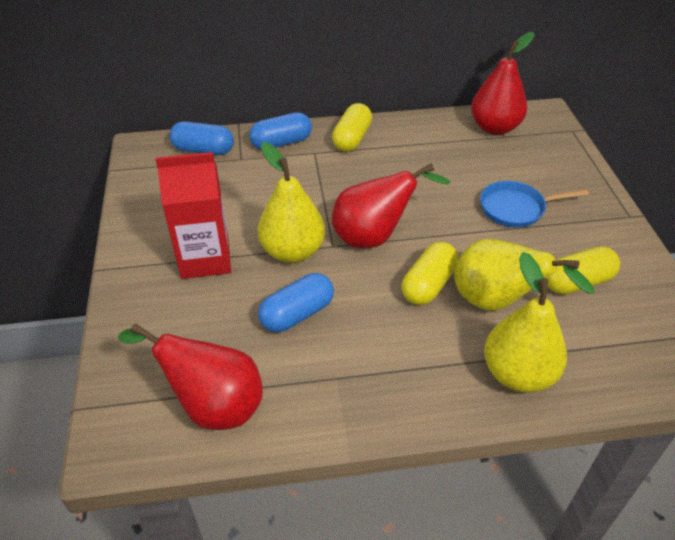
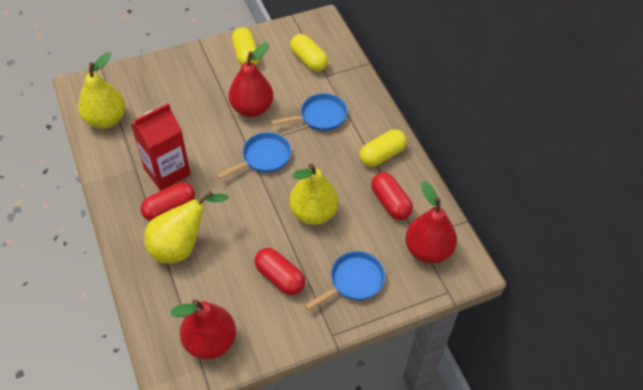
blue capsule: 3 -> 0
blue pan: 1 -> 3
red capsule: 0 -> 3

